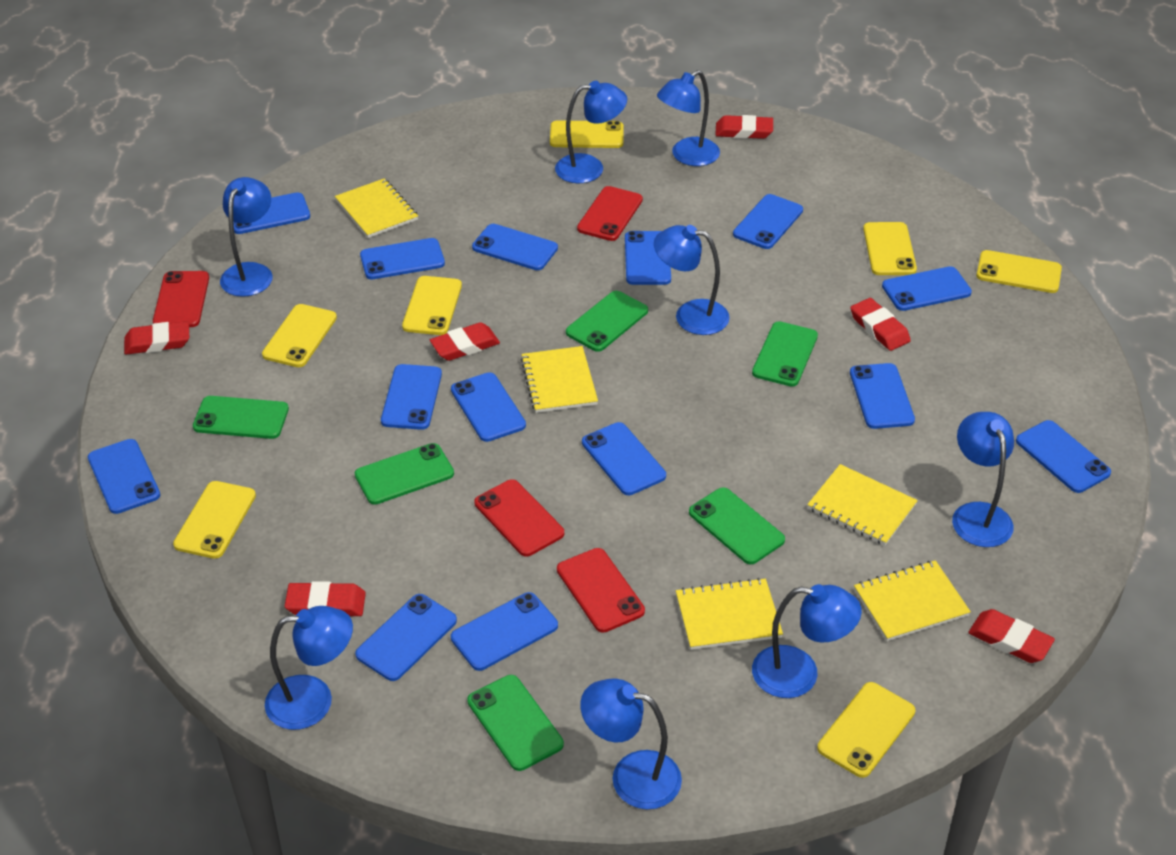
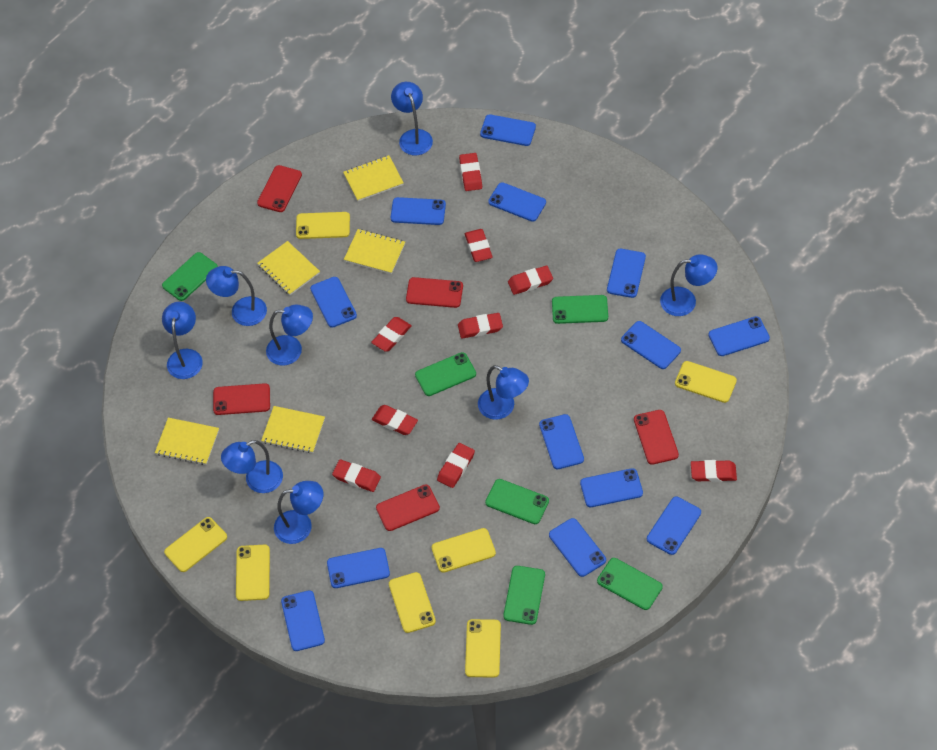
blue phone: 14 -> 13
red eraser: 6 -> 9
red phone: 4 -> 5

